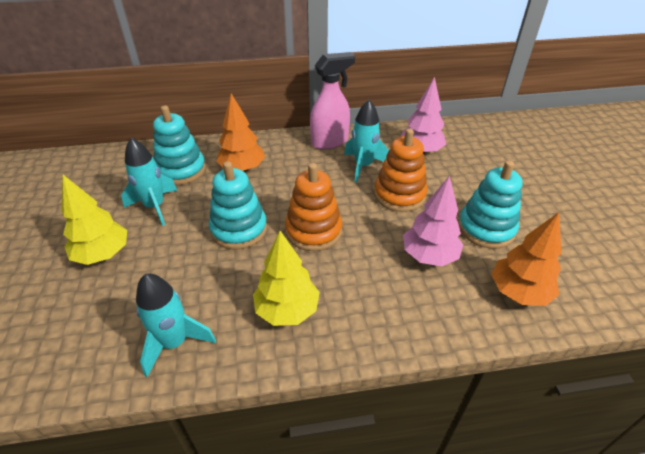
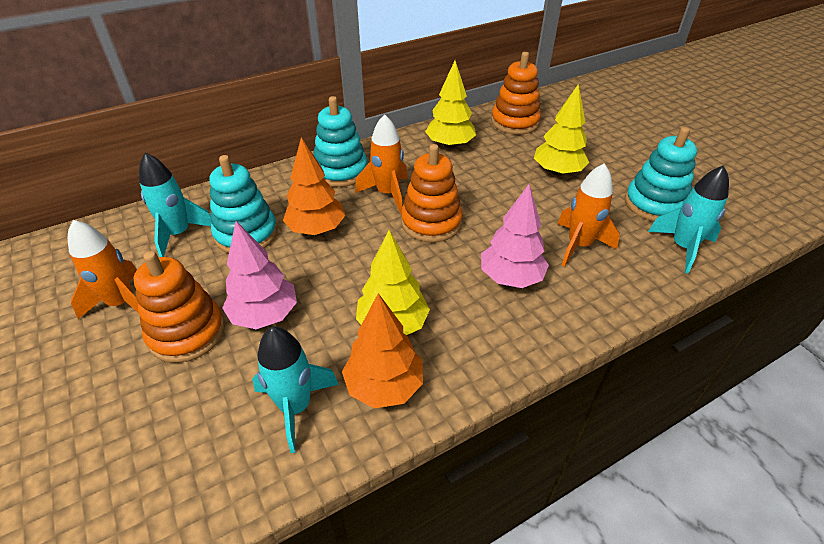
orange rocket: 0 -> 3
orange stacking toy: 2 -> 3
pink spray bottle: 1 -> 0
yellow tree: 2 -> 3

